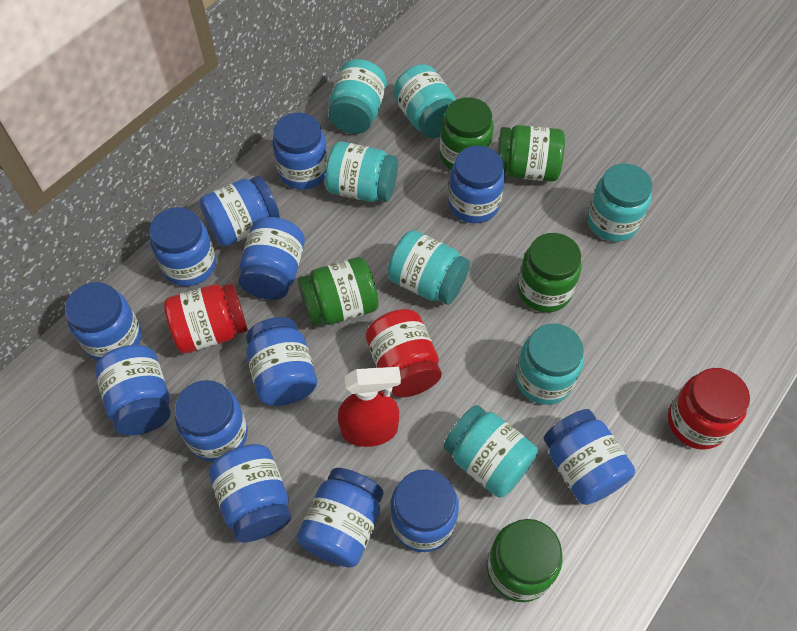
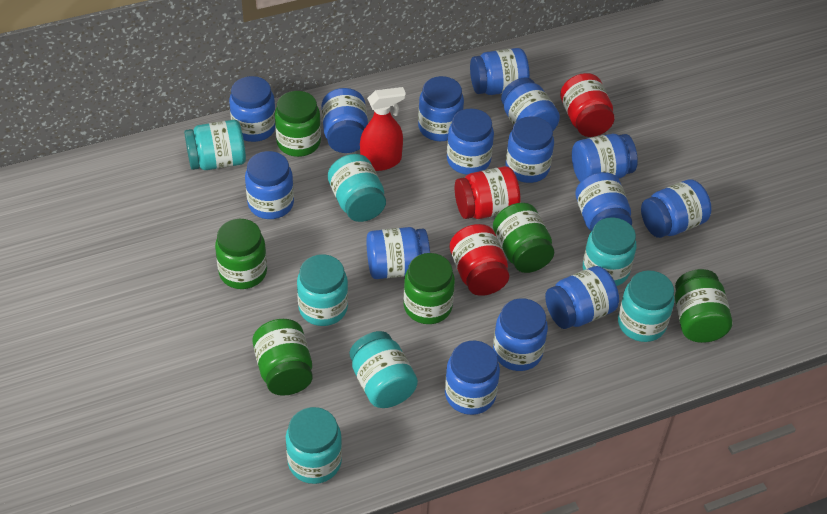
blue jar: 13 -> 15
green jar: 5 -> 6

